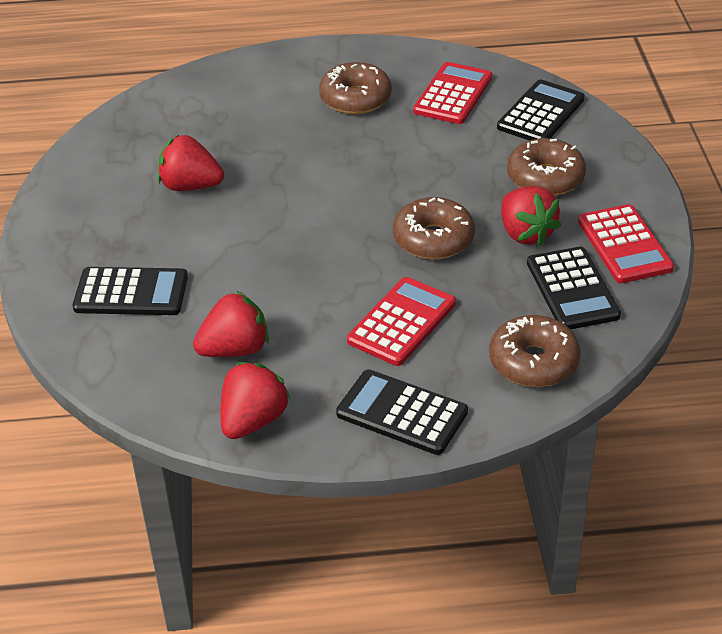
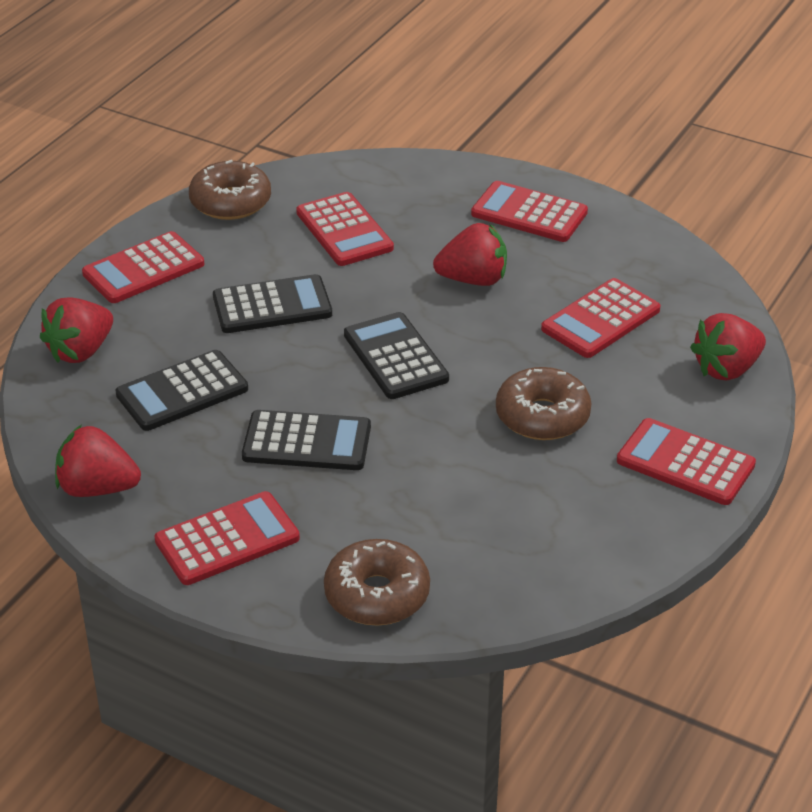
brown donut: 4 -> 3
red calculator: 3 -> 6

